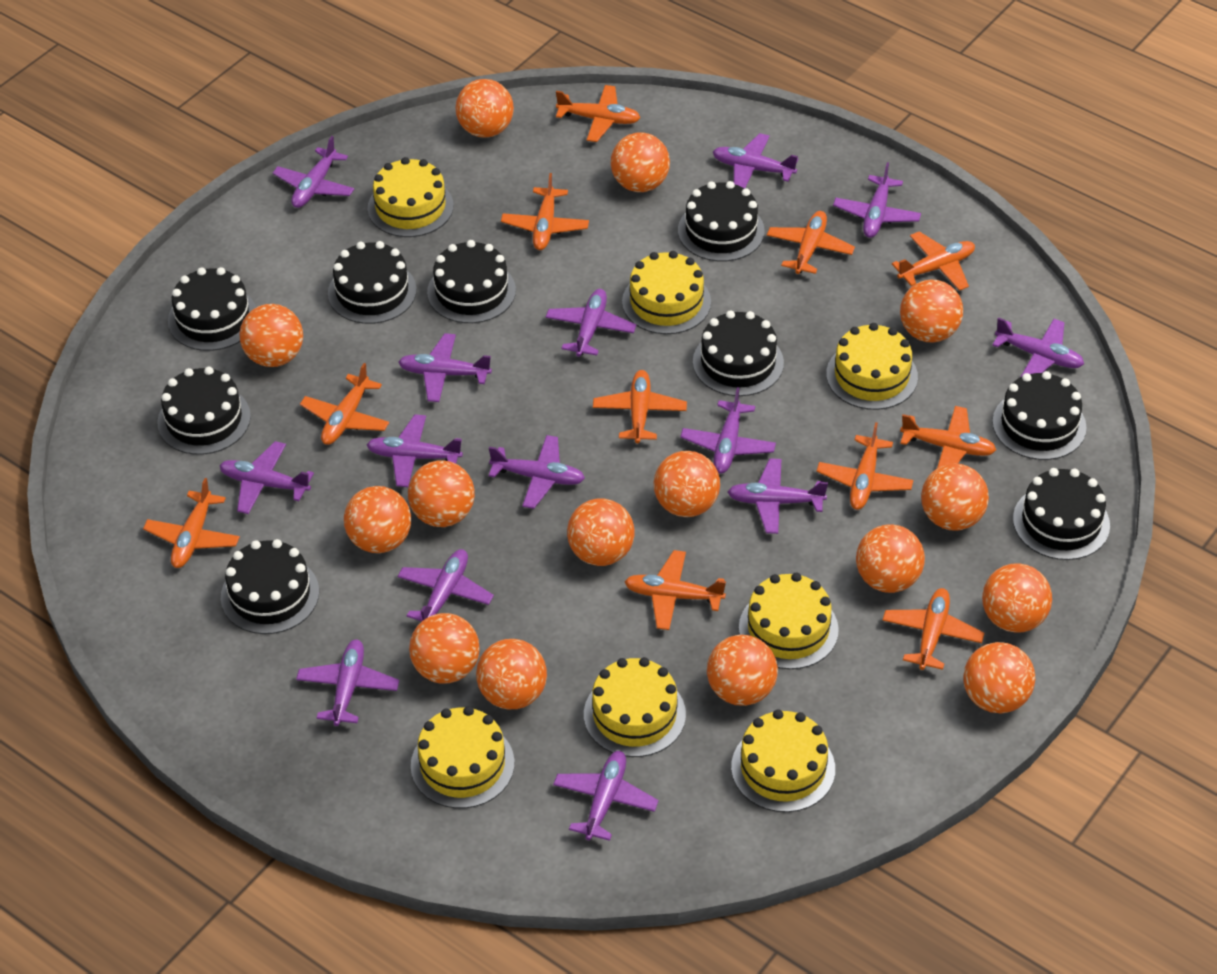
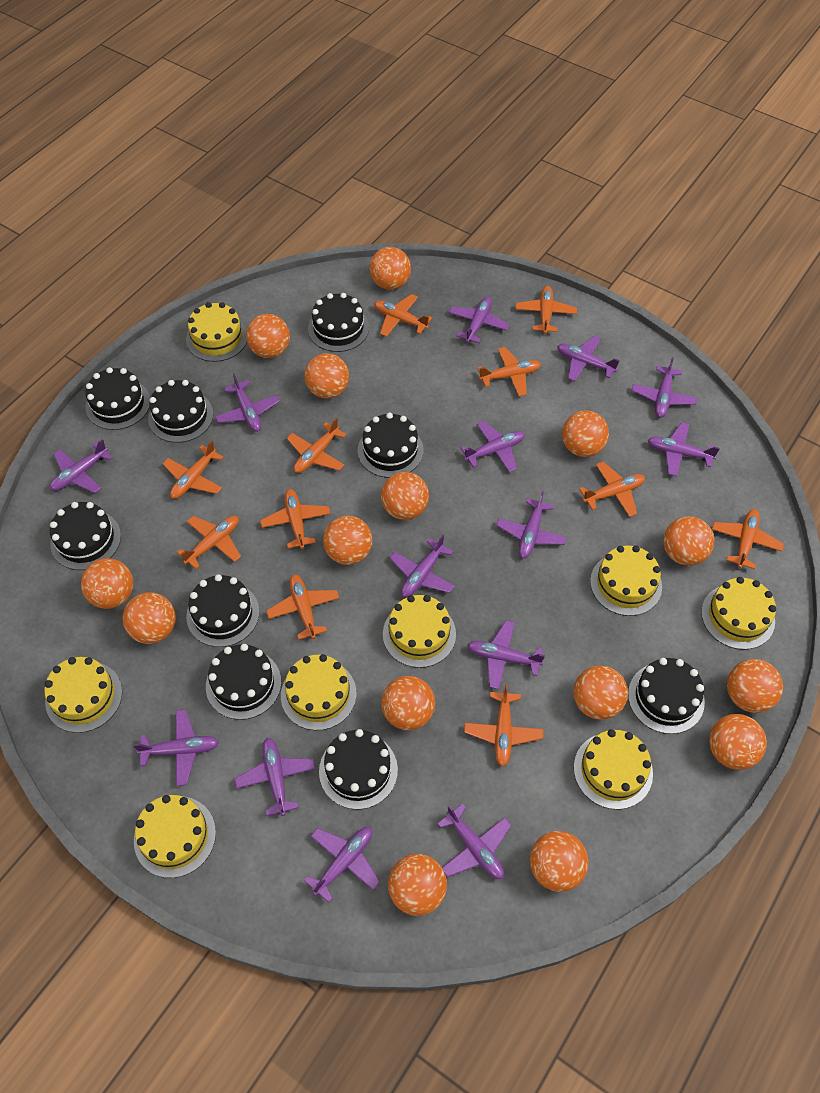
yellow cake: 7 -> 8

